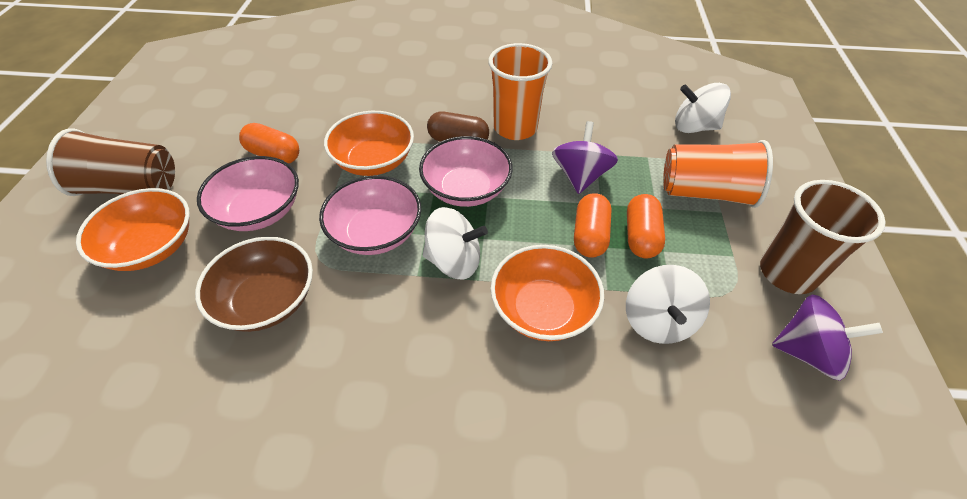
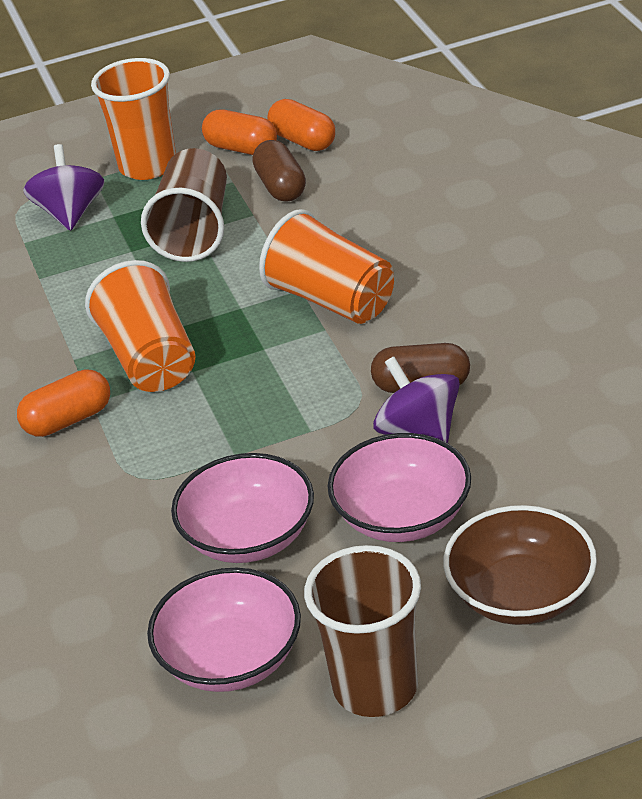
brown capsule: 1 -> 2
orange bowl: 3 -> 0
orange cup: 2 -> 3
white spinning top: 3 -> 0

